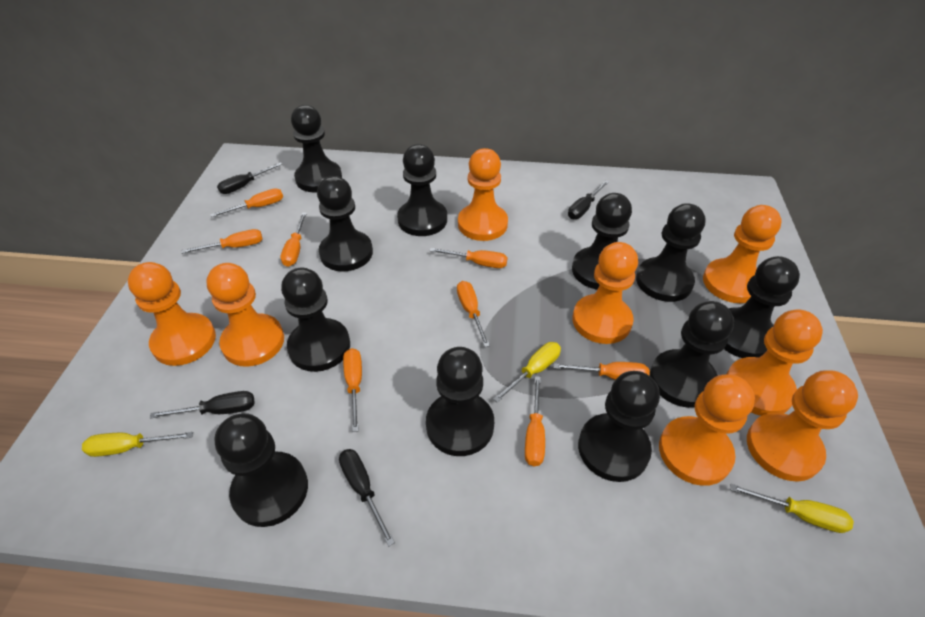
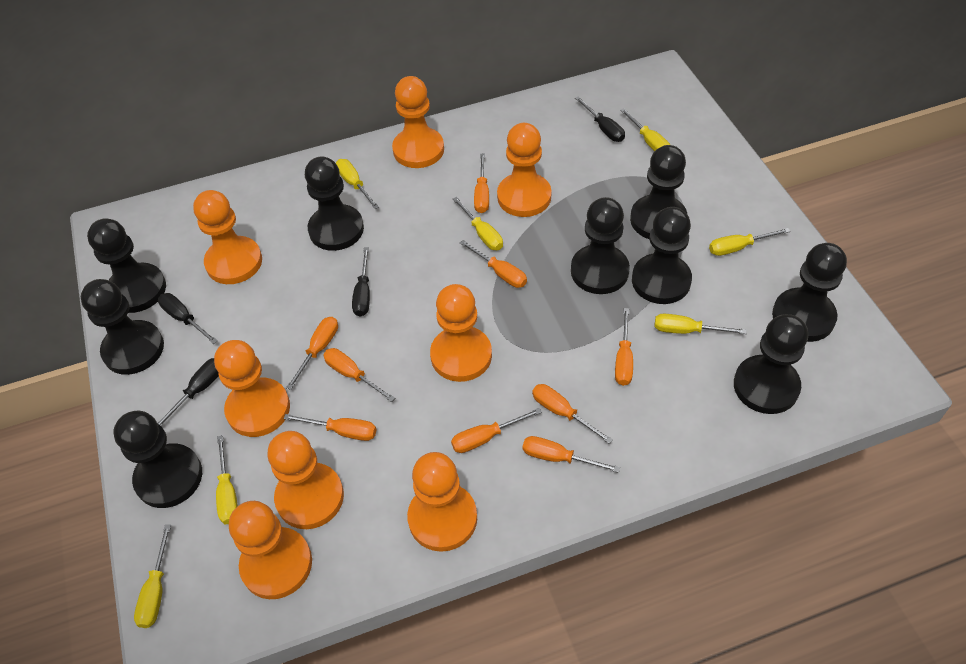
black pawn: 11 -> 9
orange screwdriver: 8 -> 9
yellow screwdriver: 3 -> 7

